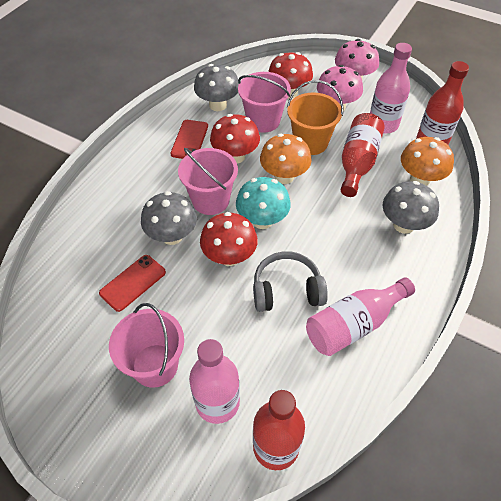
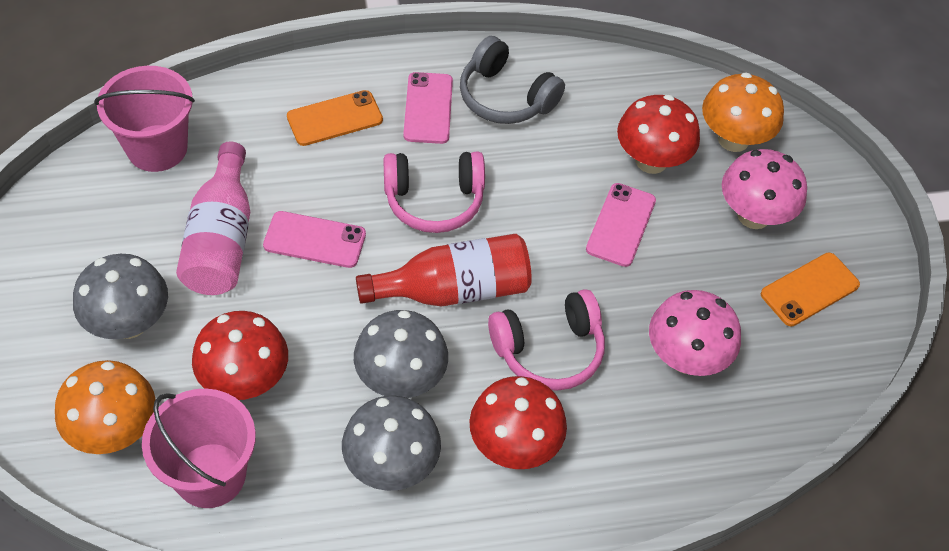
orange bucket: 1 -> 0
orange phone: 0 -> 2
pink bottle: 3 -> 1
pink bucket: 3 -> 2
pink headphones: 0 -> 2
pink phone: 0 -> 3
red bottle: 3 -> 1
red phone: 2 -> 0
turquoise mushroom: 1 -> 0

